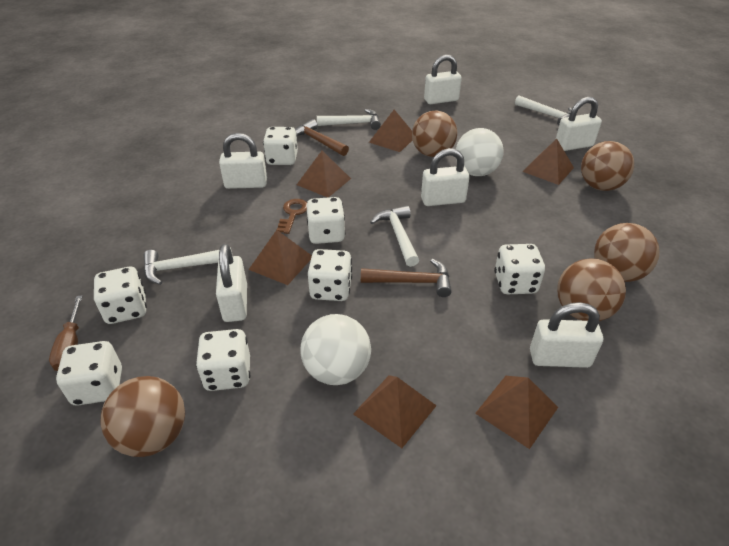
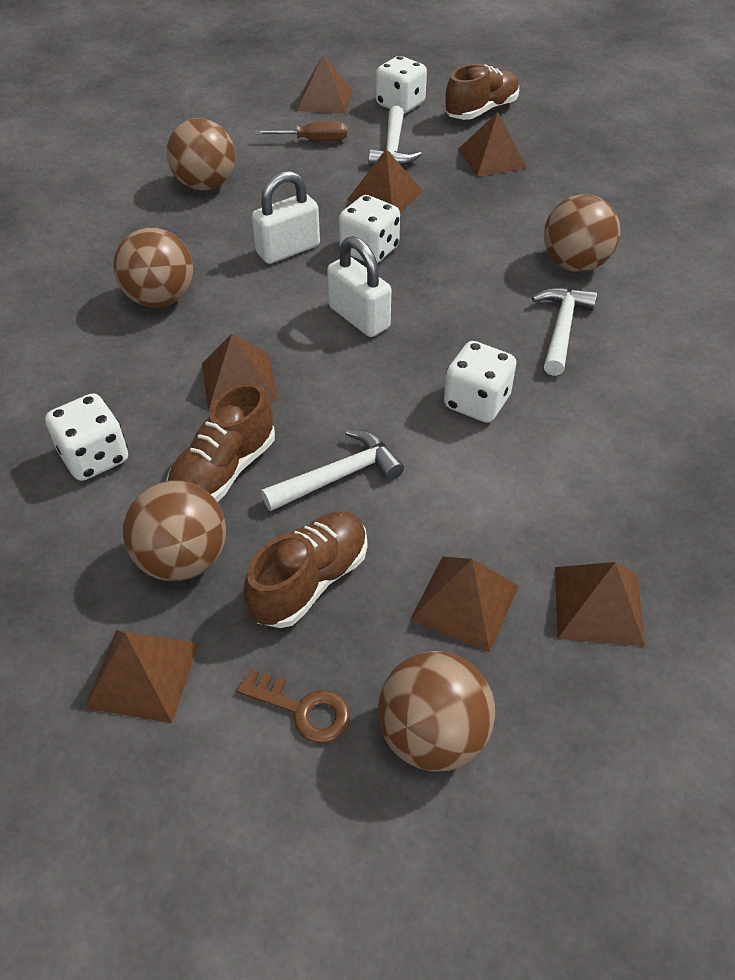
brown hammer: 2 -> 0
brown pyramid: 6 -> 7
brown shoe: 0 -> 3
white ball: 2 -> 0
white dice: 7 -> 4
white hammer: 4 -> 3
white padlock: 6 -> 2

